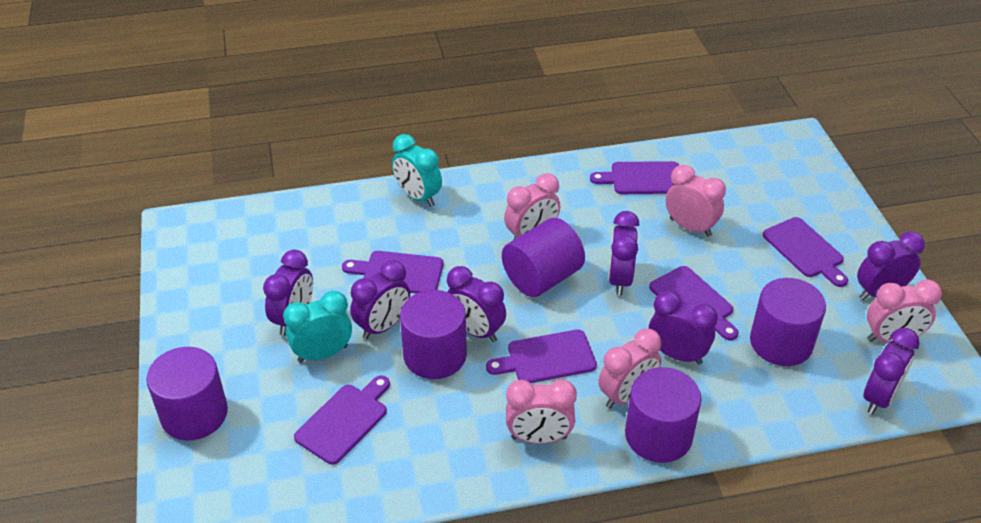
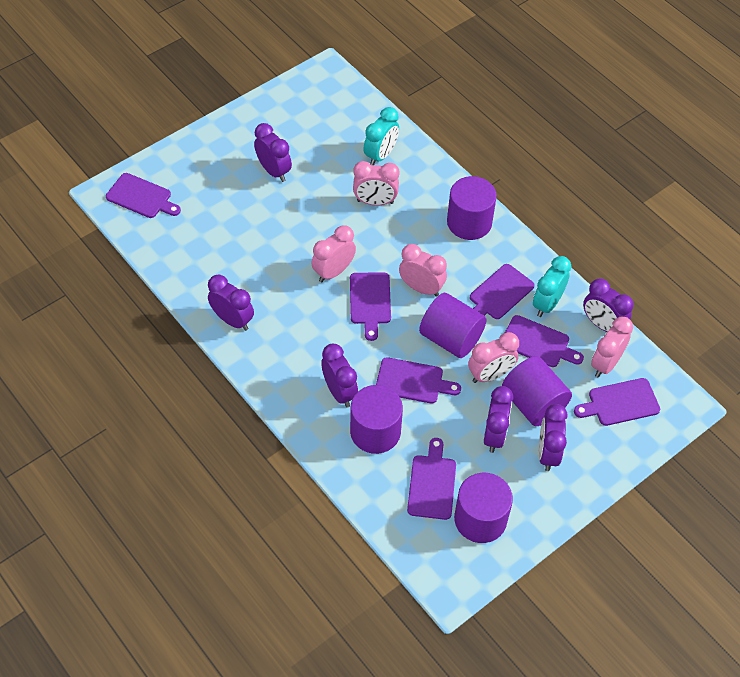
purple clock: 7 -> 6
purple cutting board: 6 -> 7

